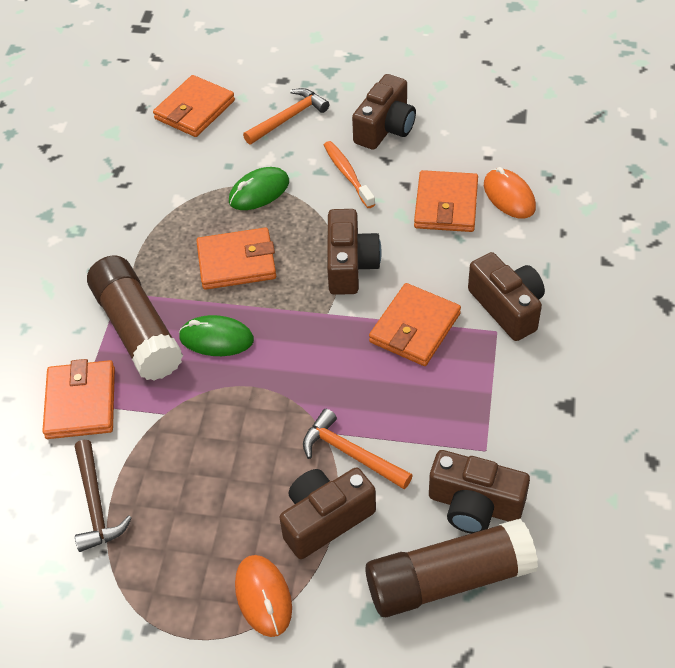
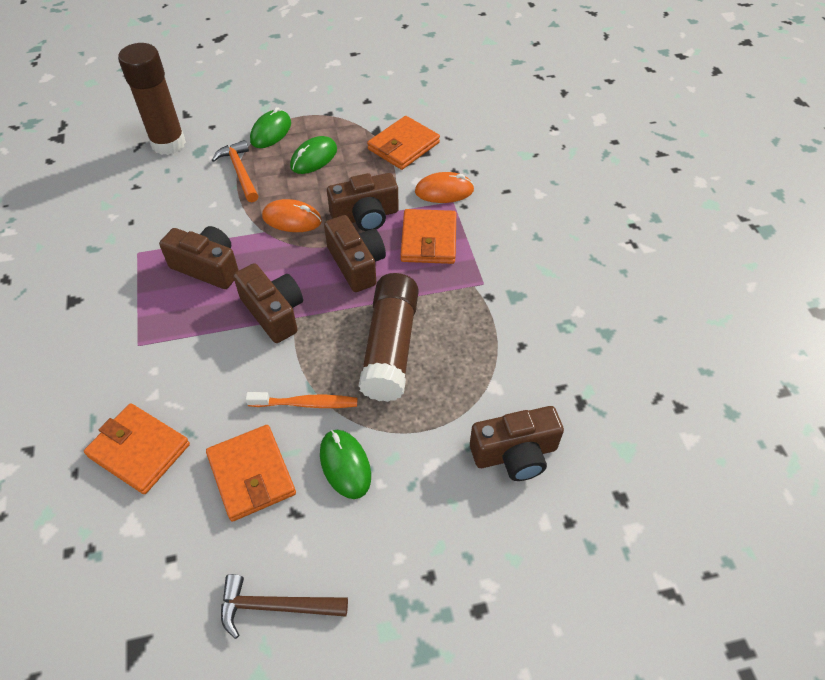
green mouse: 2 -> 3
orange hammer: 2 -> 1
orange wallet: 5 -> 4

